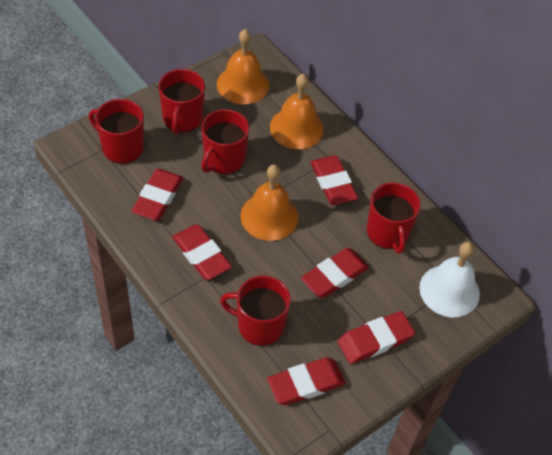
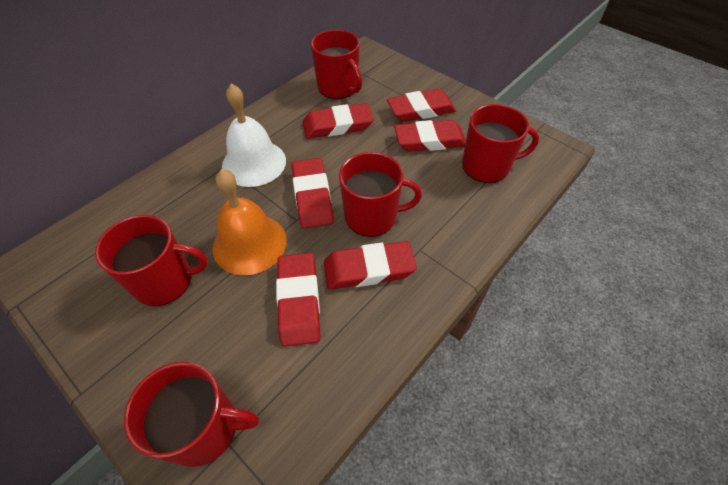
orange bell: 3 -> 1

